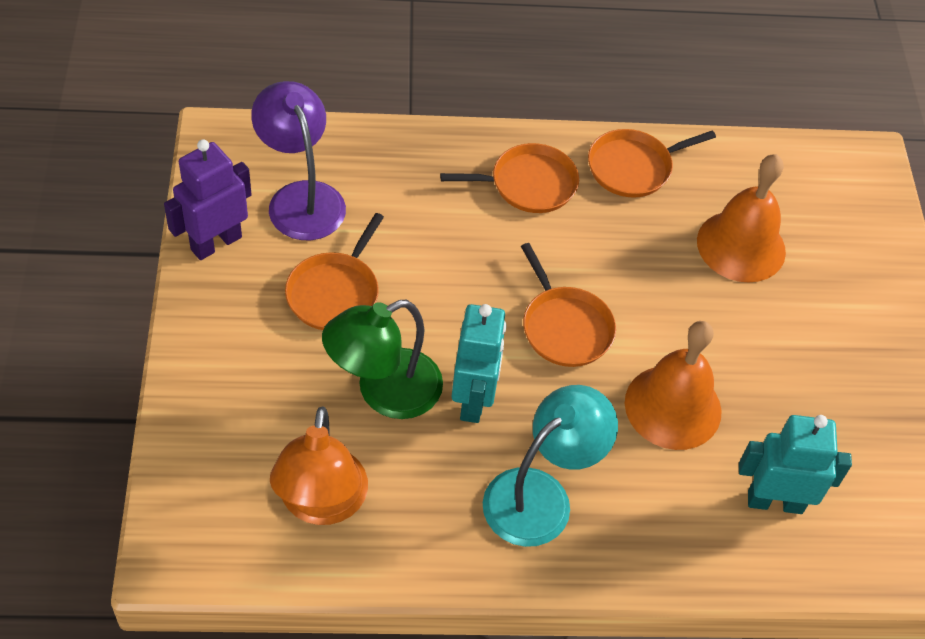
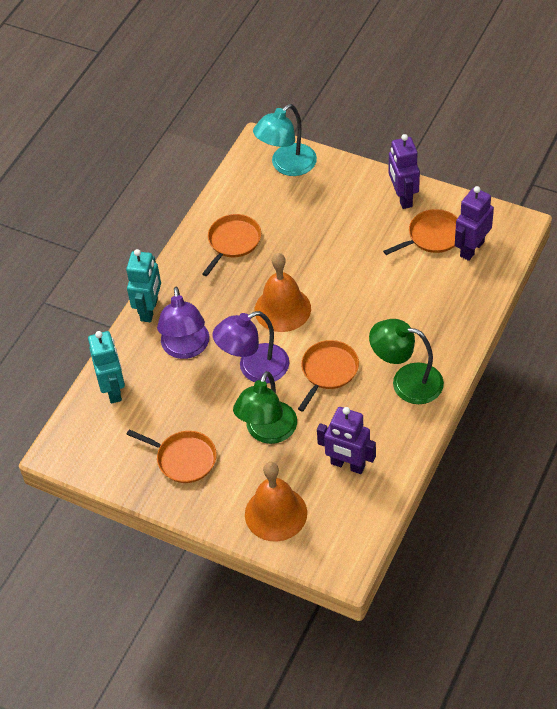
green lamp: 1 -> 2
orange lamp: 1 -> 0
purple lamp: 1 -> 2
purple robot: 1 -> 3

